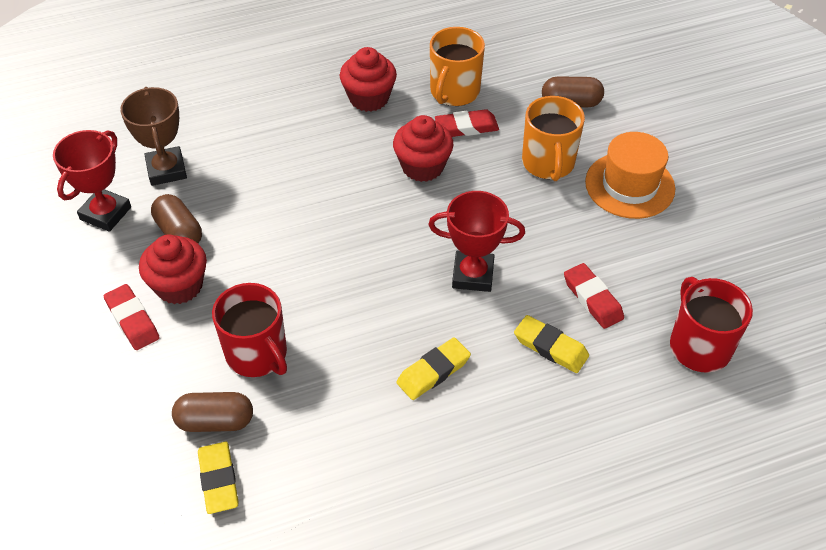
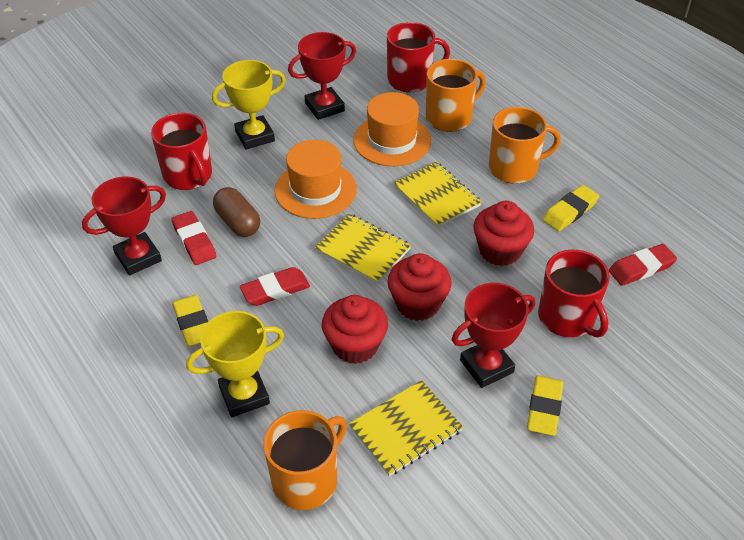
brown capsule: 3 -> 1
brown trophy: 1 -> 0
orange hat: 1 -> 2
orange mug: 2 -> 3
red mug: 2 -> 3
red trophy: 2 -> 3
yellow notebook: 0 -> 3
yellow trophy: 0 -> 2

